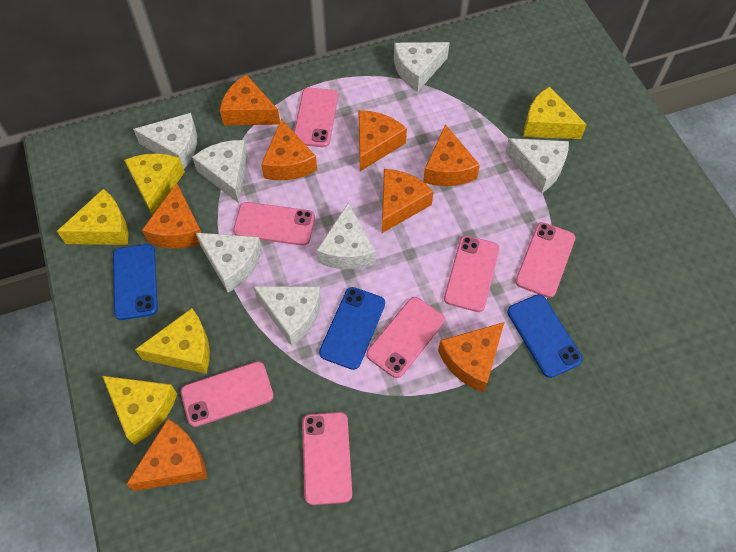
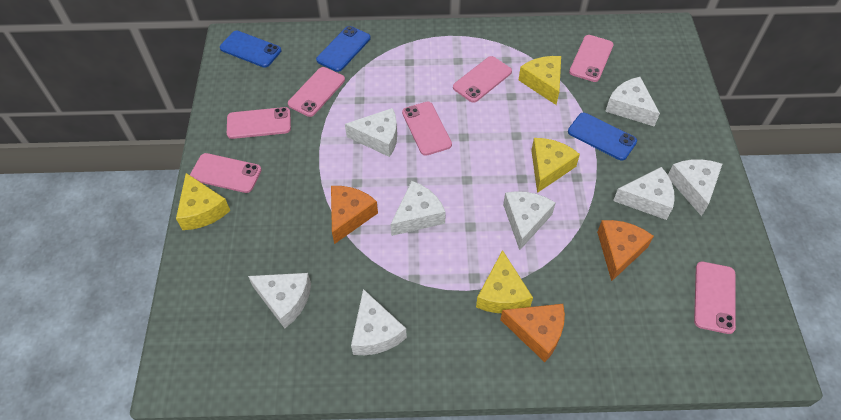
orange cheese: 8 -> 3
white cheese: 7 -> 8
yellow cheese: 5 -> 4

